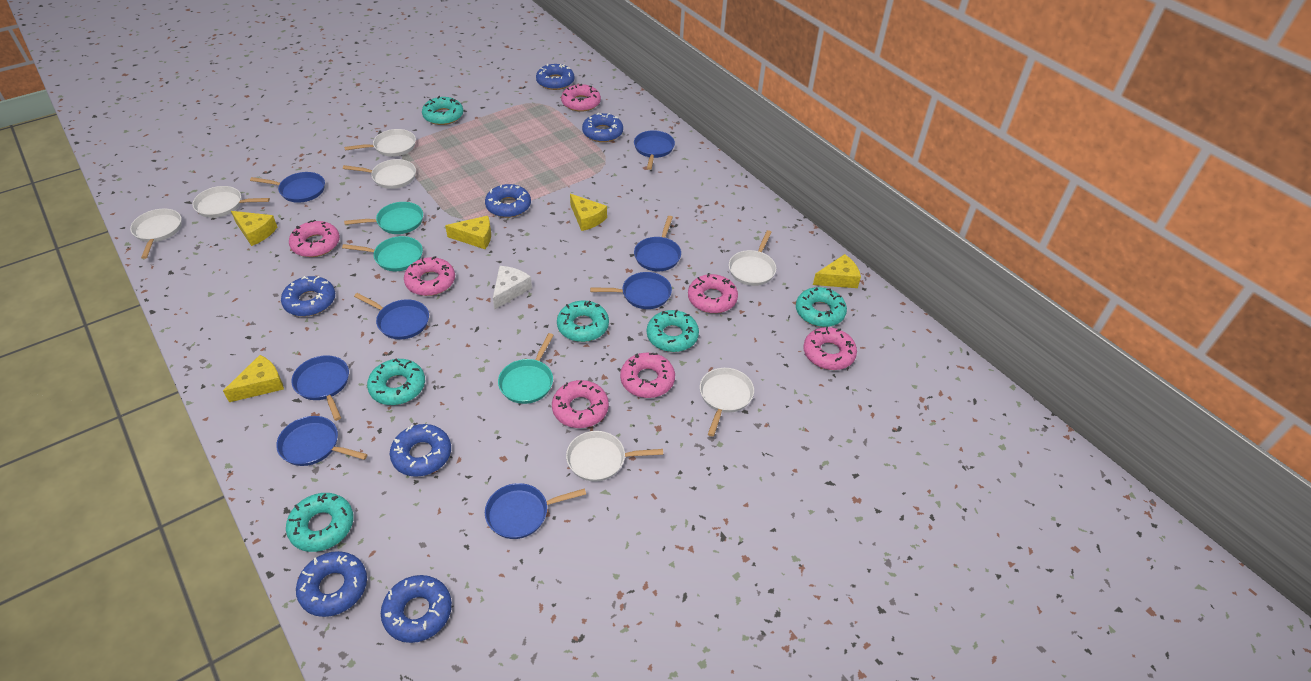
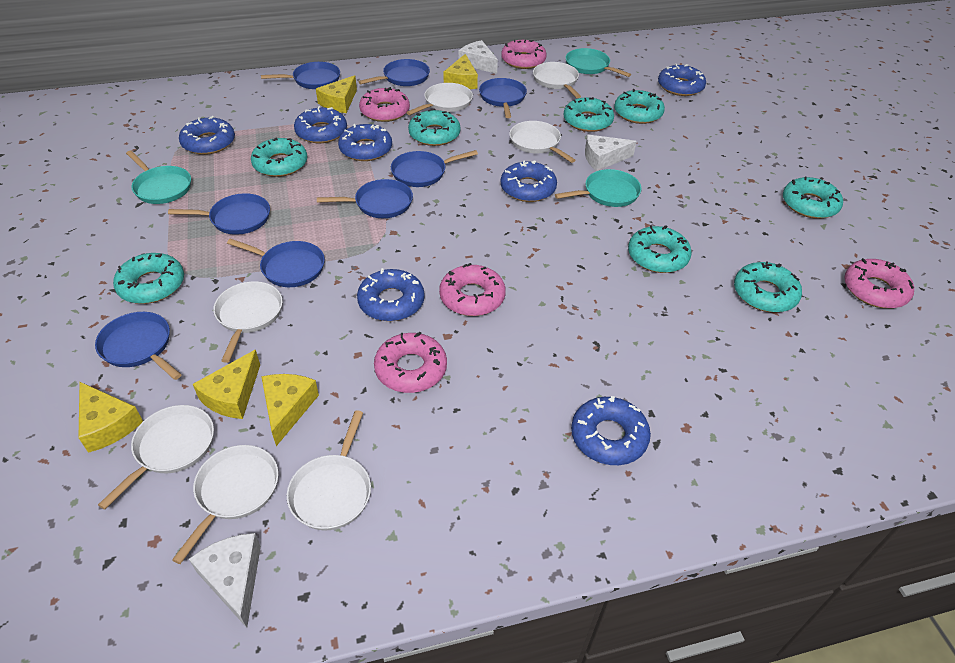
pink donut: 7 -> 5
turquoise donut: 6 -> 8
white cheese: 1 -> 3

